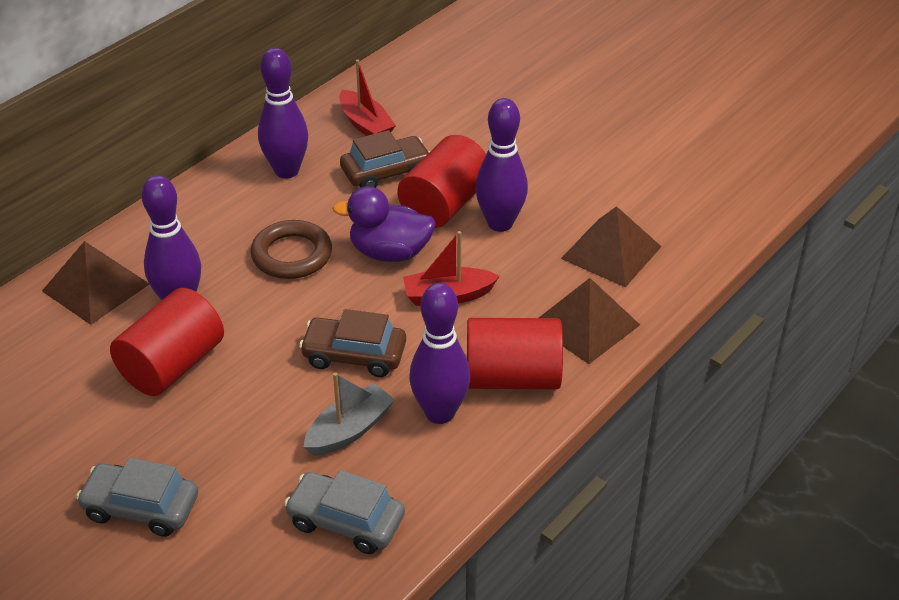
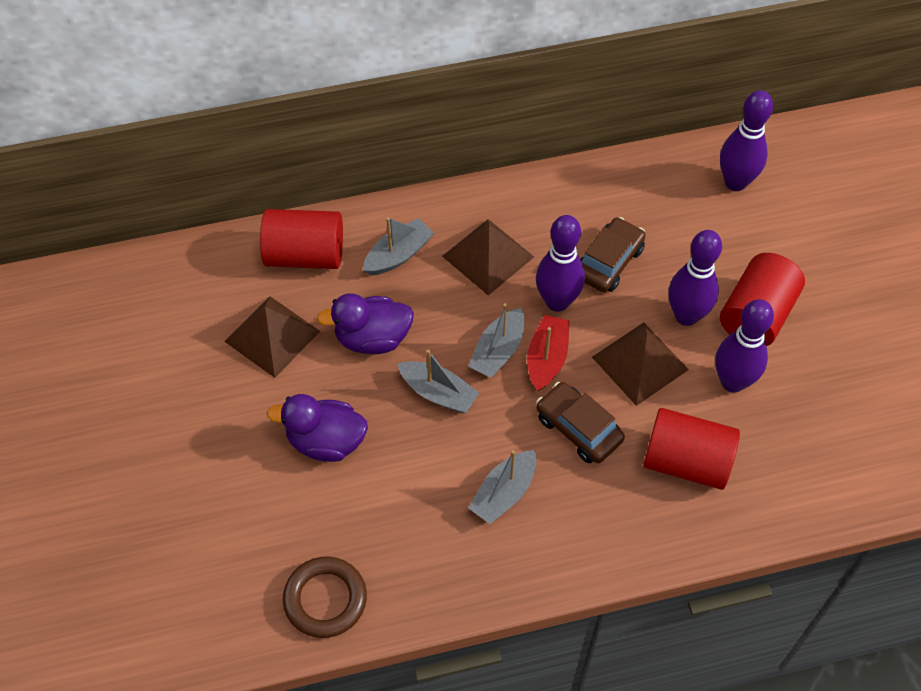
grey boat: 1 -> 4
grey car: 2 -> 0
purple duck: 1 -> 2
red boat: 2 -> 1

